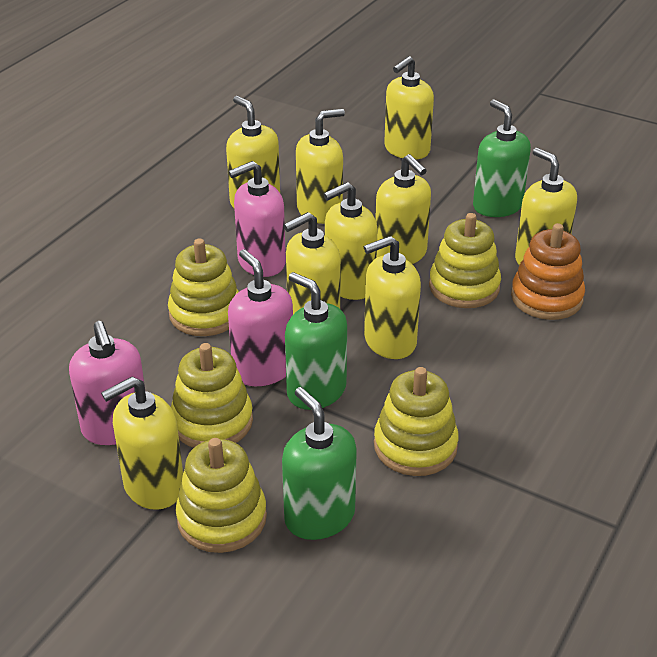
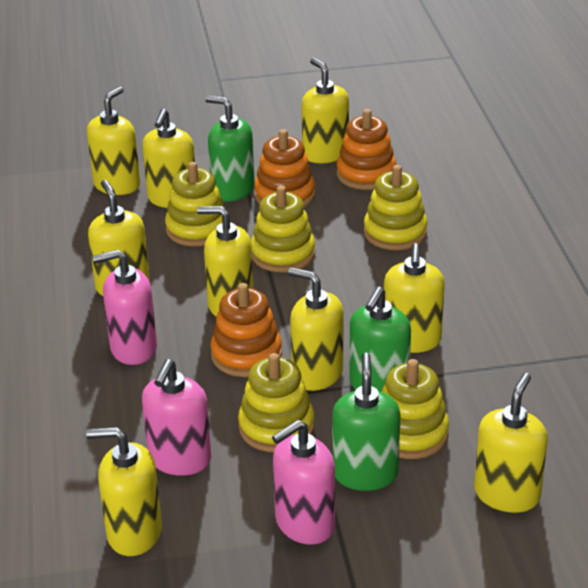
orange stacking toy: 1 -> 3

